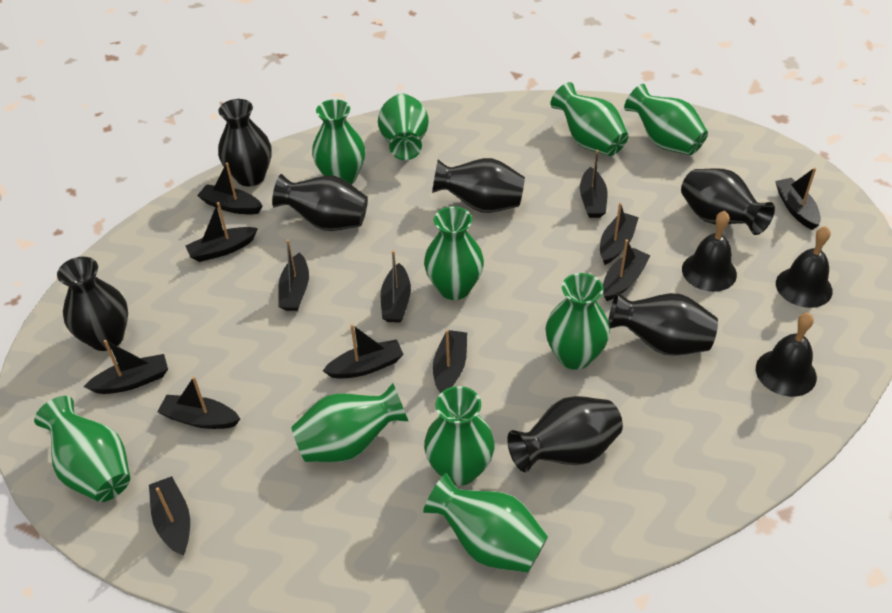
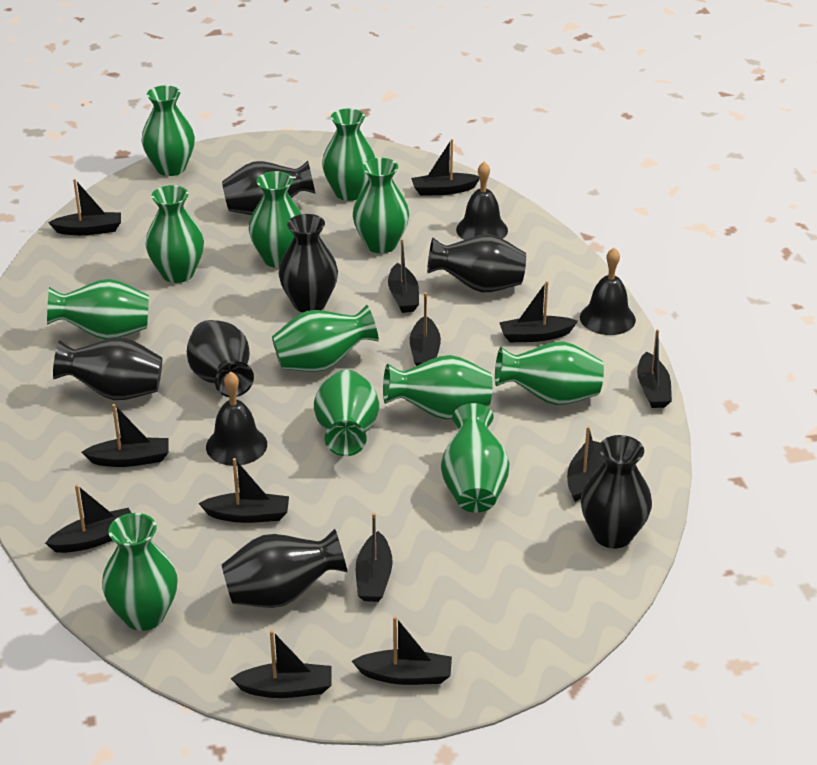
green vase: 10 -> 12

